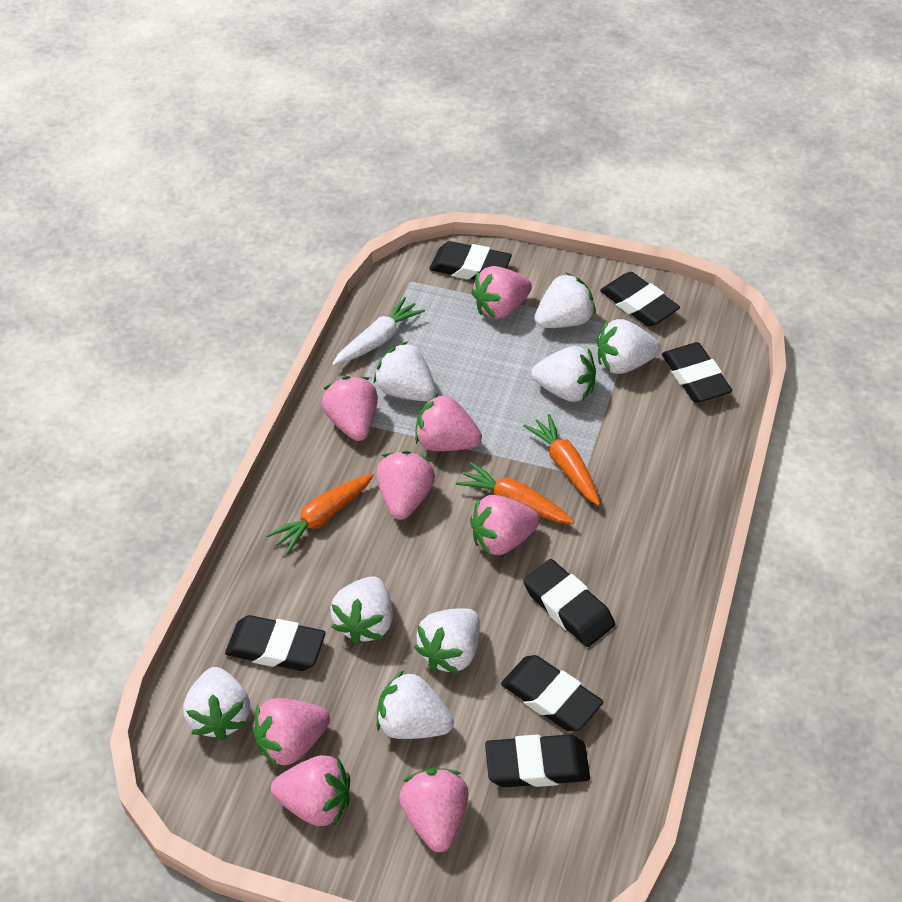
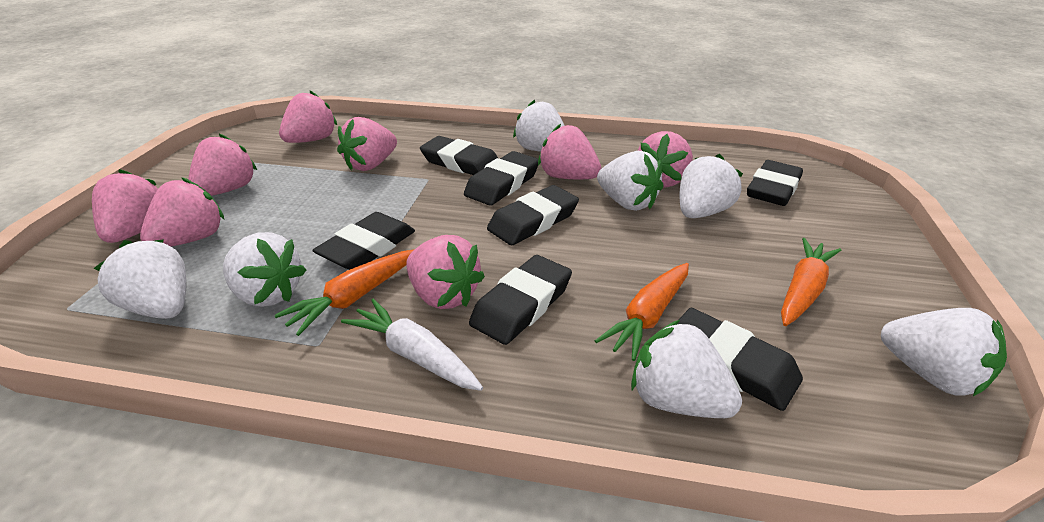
white strawberry: 8 -> 7

